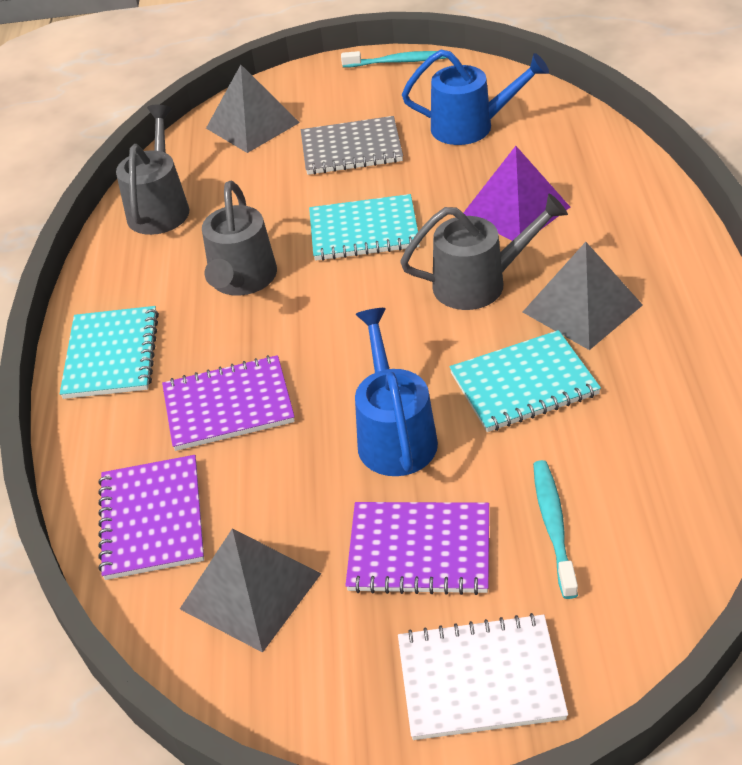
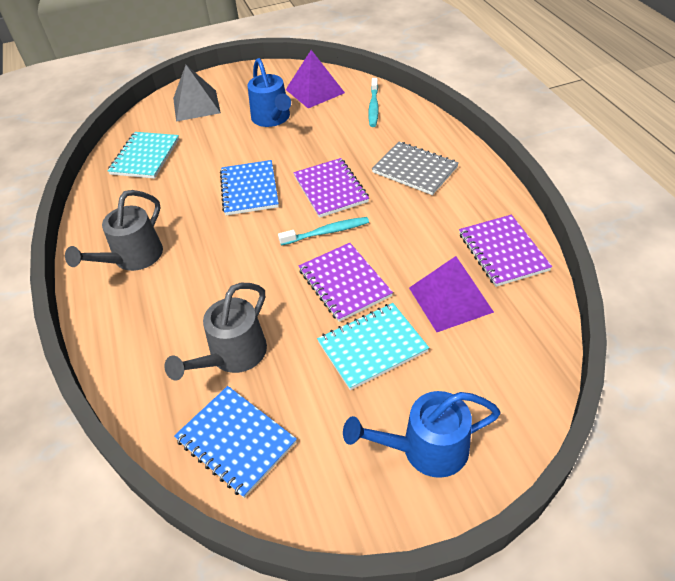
blue notebook: 0 -> 2
grey pyramid: 3 -> 1
grey watering can: 3 -> 2
purple pyramid: 1 -> 2
turquoise notebook: 3 -> 2
white notebook: 1 -> 0

